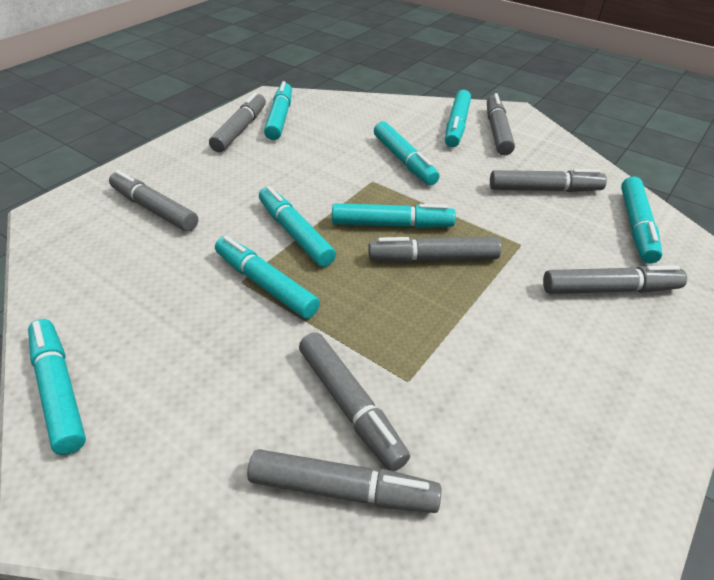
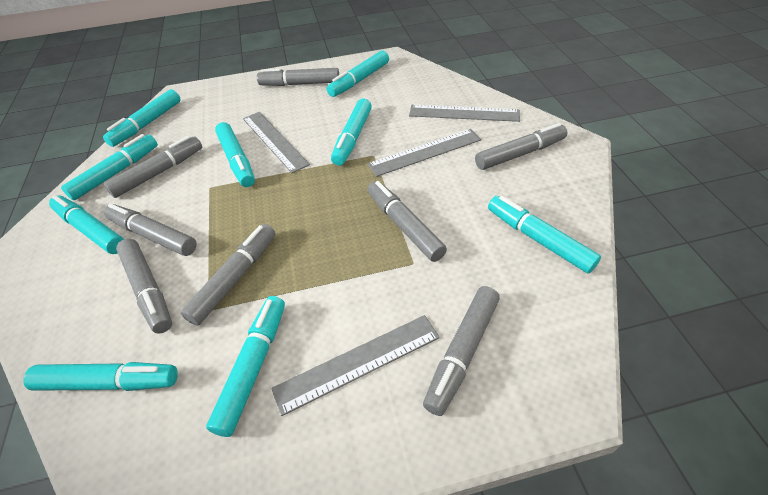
grey ruler: 0 -> 4
turquoise marker: 8 -> 9

